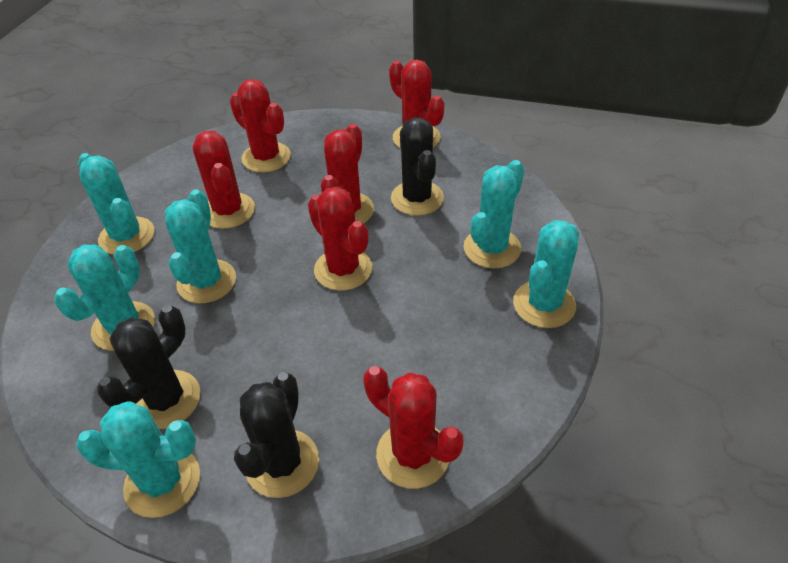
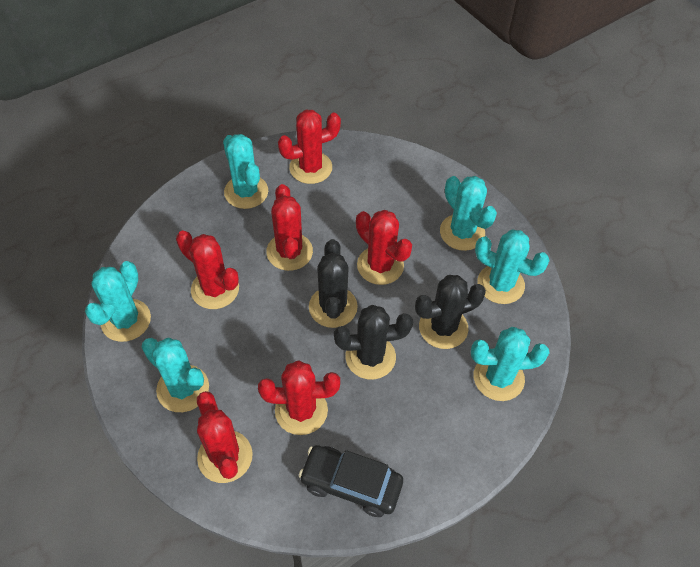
black car: 0 -> 1

